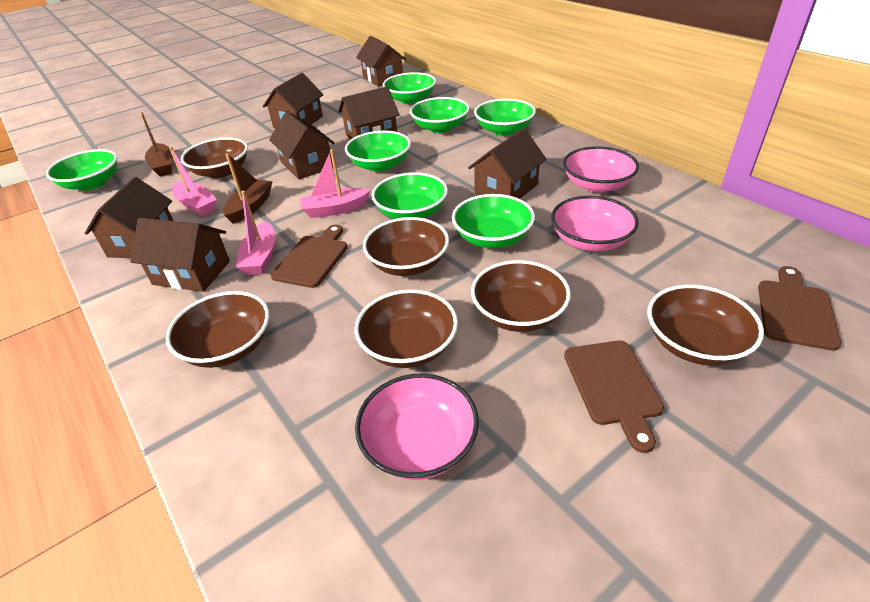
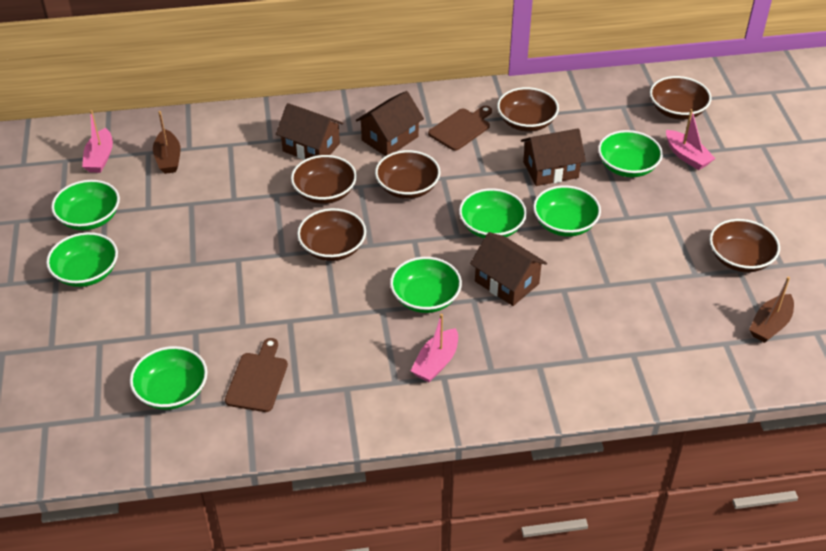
brown cutting board: 3 -> 2
brown house: 7 -> 4
pink bowl: 3 -> 0

